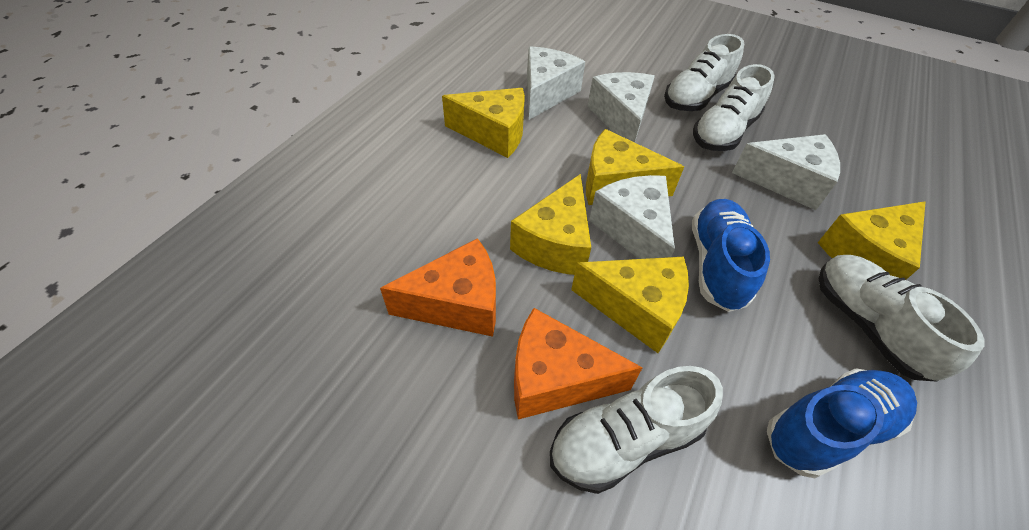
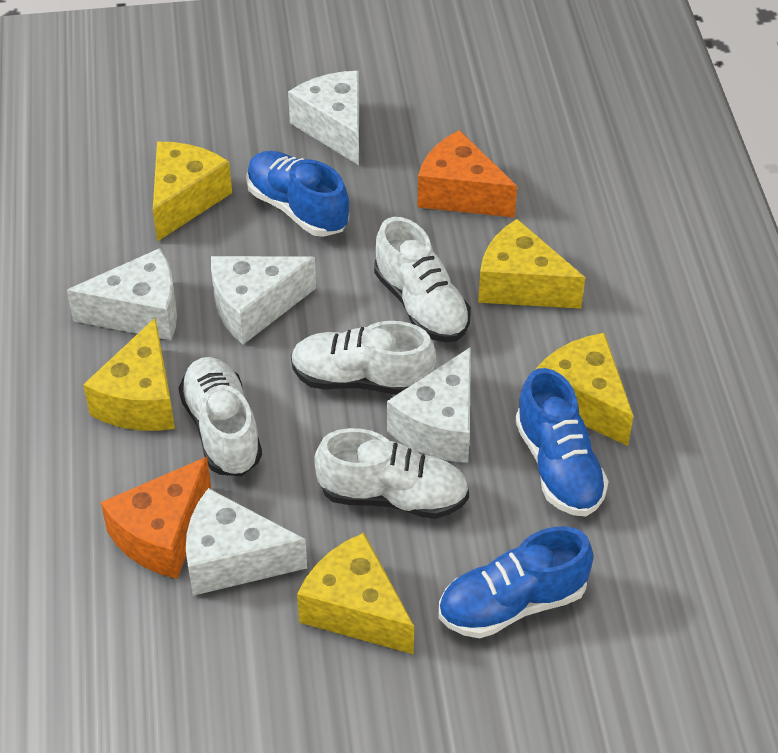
blue shoe: 2 -> 3
white cheese: 4 -> 5

